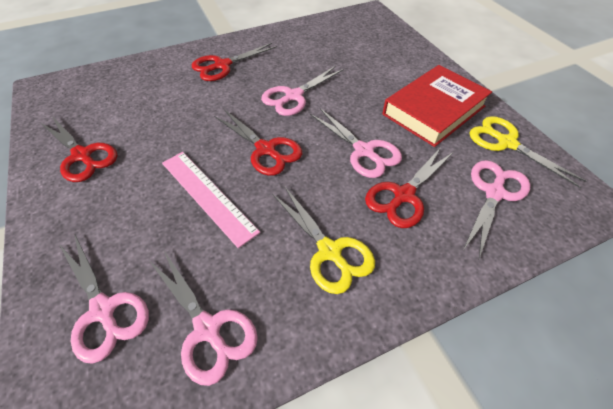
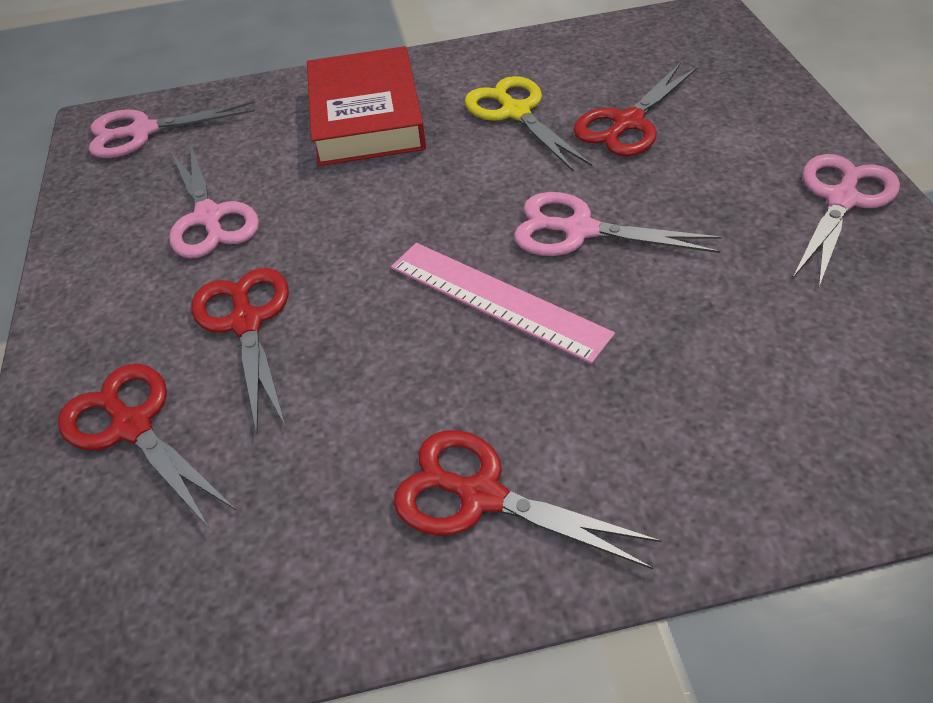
pink scissors: 5 -> 4
yellow scissors: 2 -> 1

